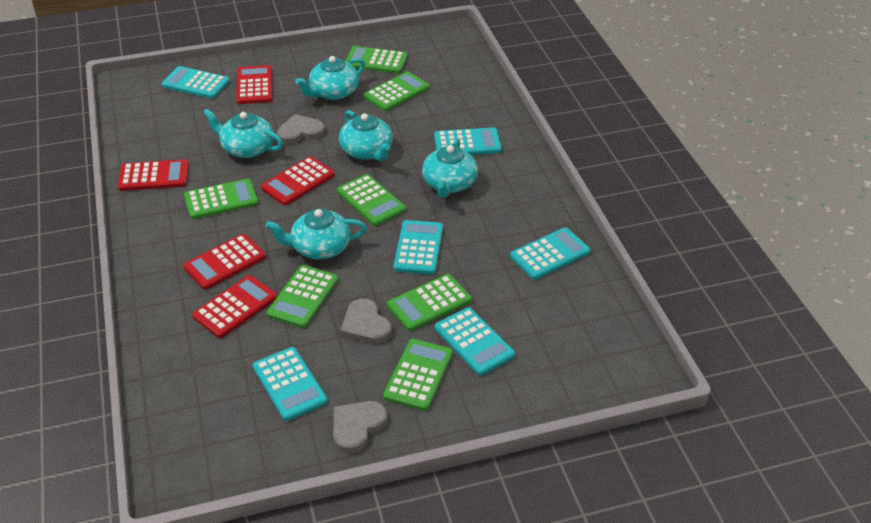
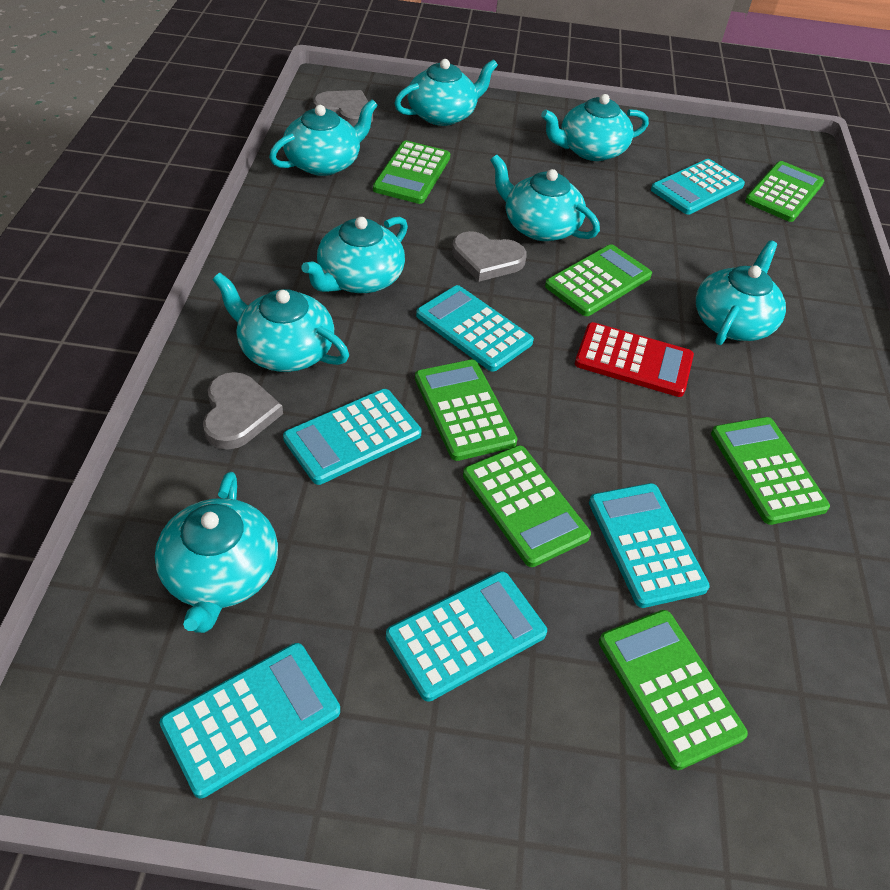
red calculator: 5 -> 1
turquoise teapot: 5 -> 8

